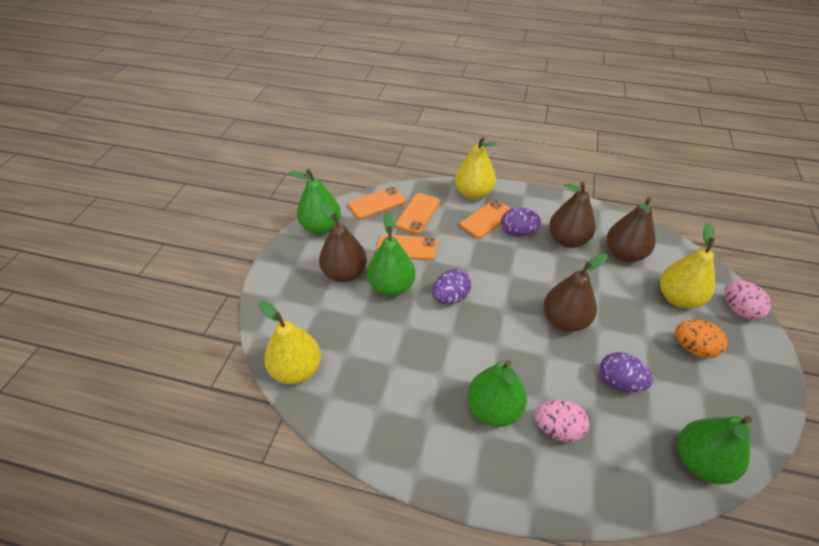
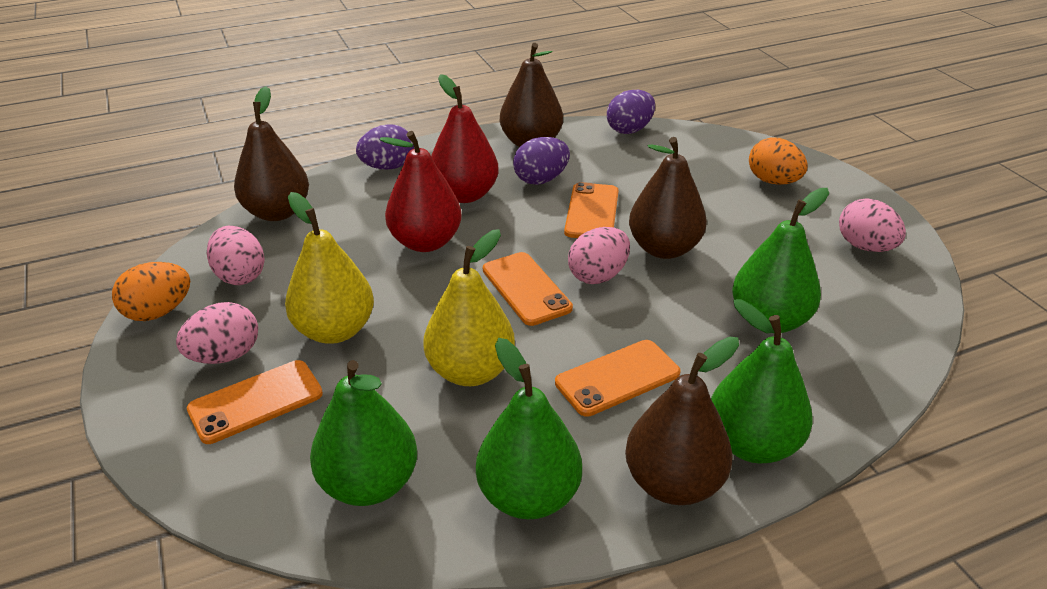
orange egg: 1 -> 2
pink egg: 2 -> 4
red pear: 0 -> 2
yellow pear: 3 -> 2

